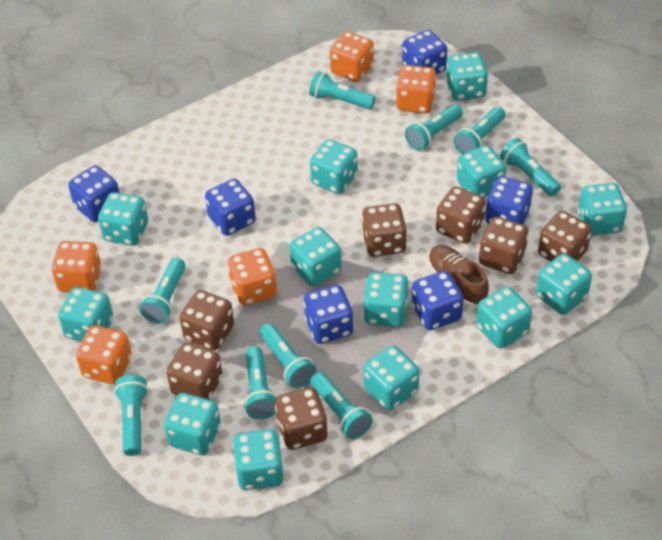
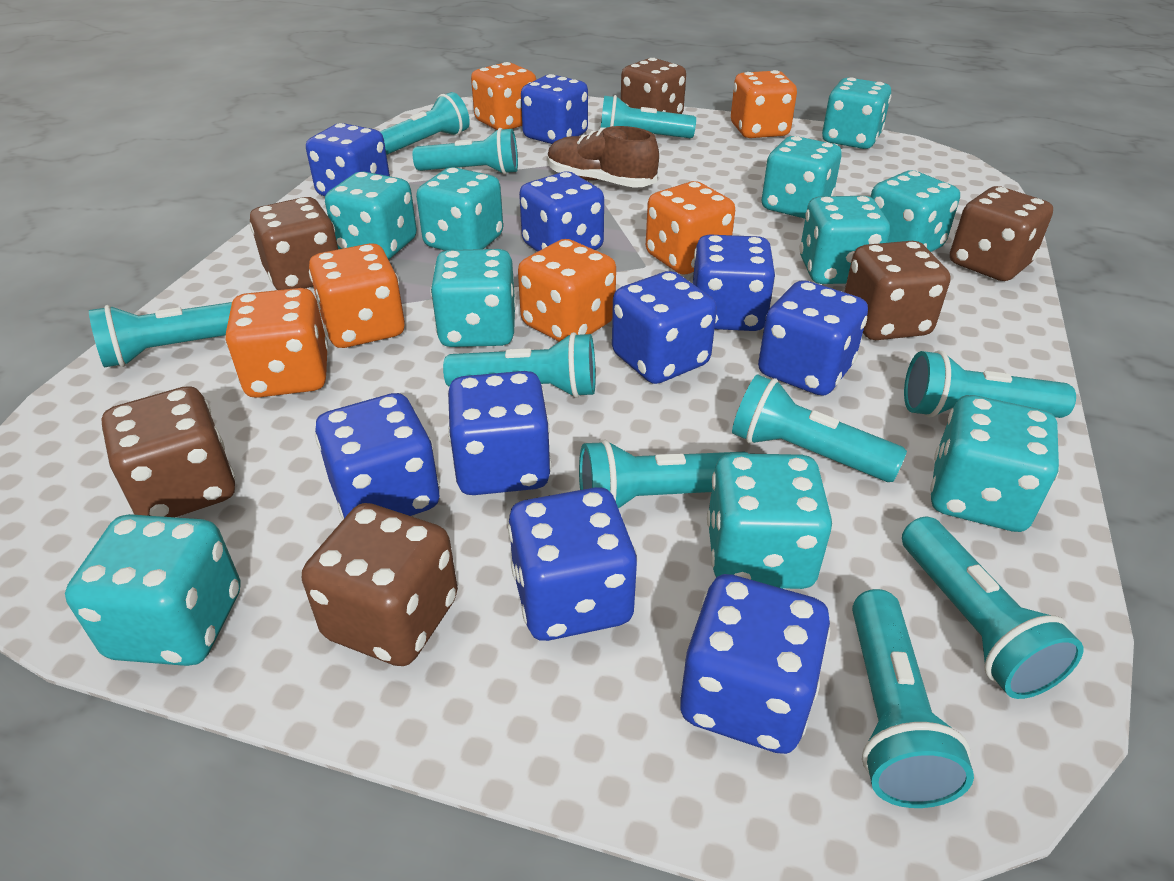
blue dice: 6 -> 10
brown dice: 7 -> 6
orange dice: 5 -> 6
turquoise dice: 13 -> 10
turquoise flashlight: 9 -> 10

